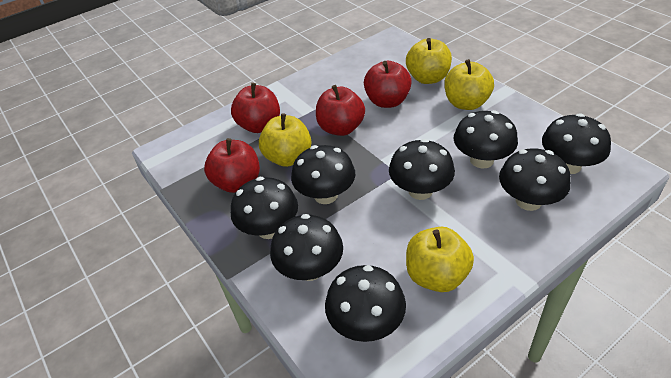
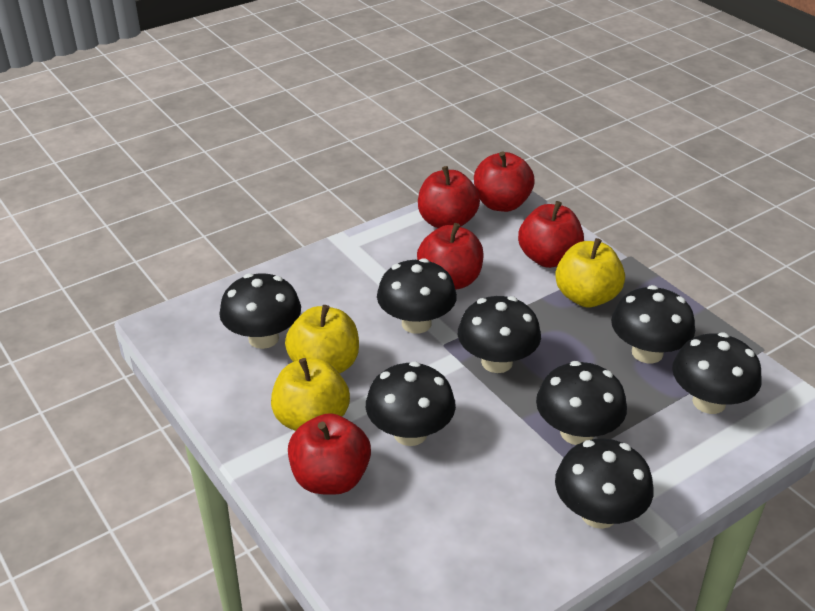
red apple: 4 -> 5
yellow apple: 4 -> 3

